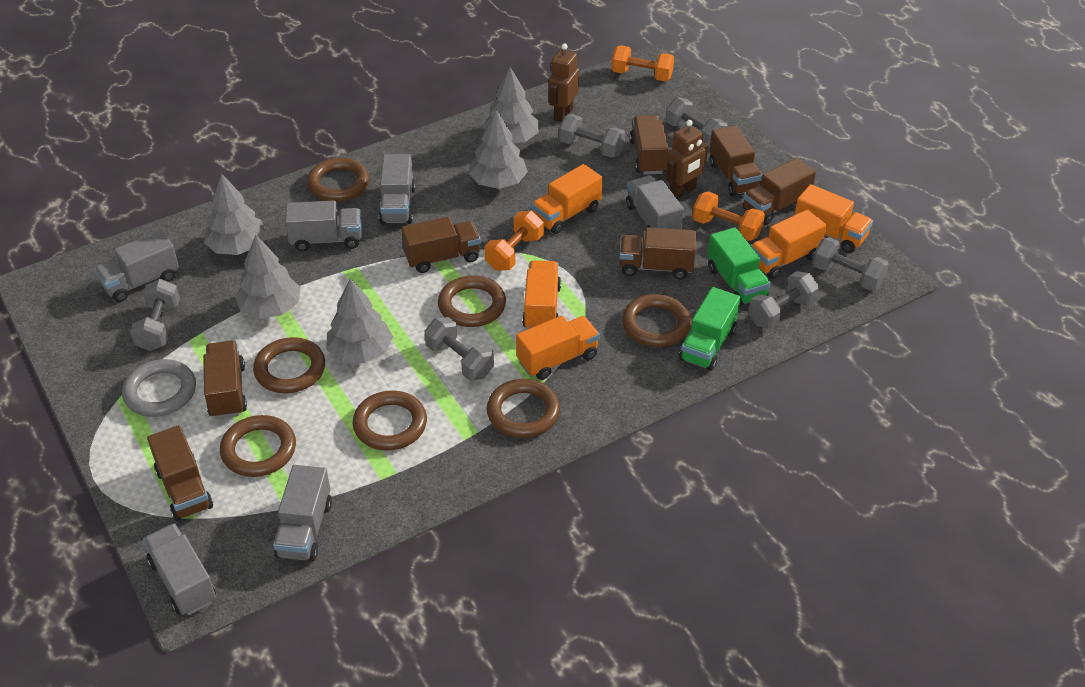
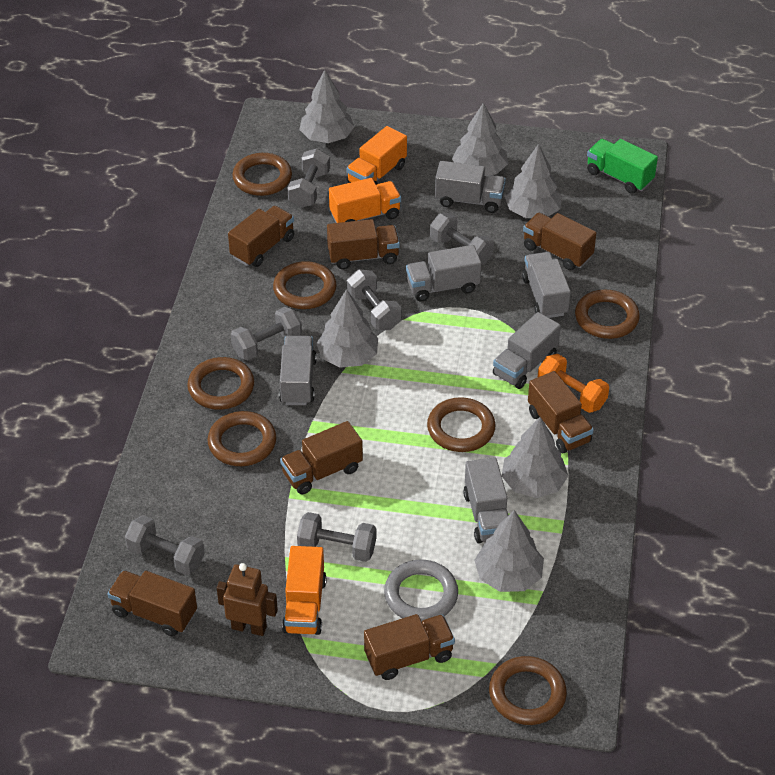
brown robot: 2 -> 1
green truck: 2 -> 1
grey tree: 5 -> 6
orange dumbbell: 3 -> 1
orange truck: 5 -> 3

